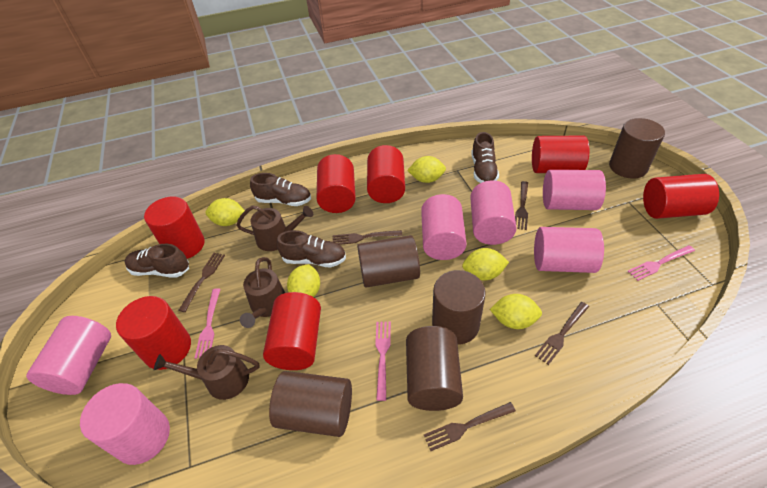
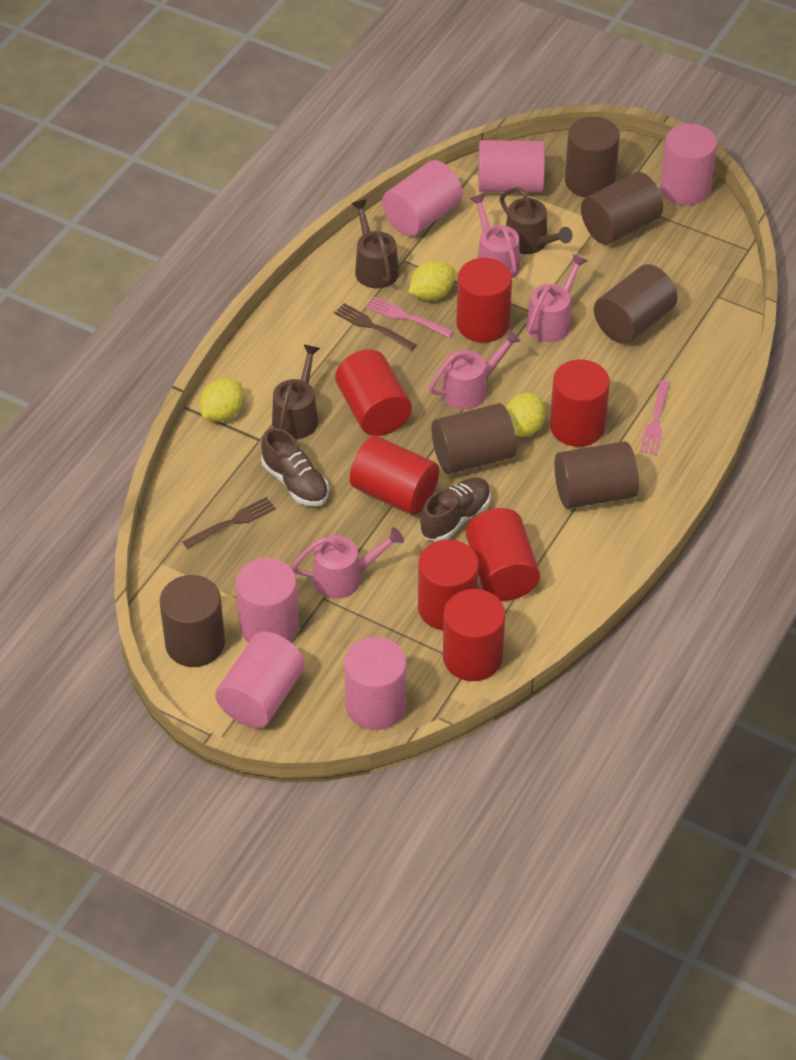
brown cylinder: 5 -> 6
brown fork: 5 -> 2
brown shoe: 4 -> 2
pink fork: 3 -> 2
pink watering can: 0 -> 4
yellow lemon: 5 -> 3

